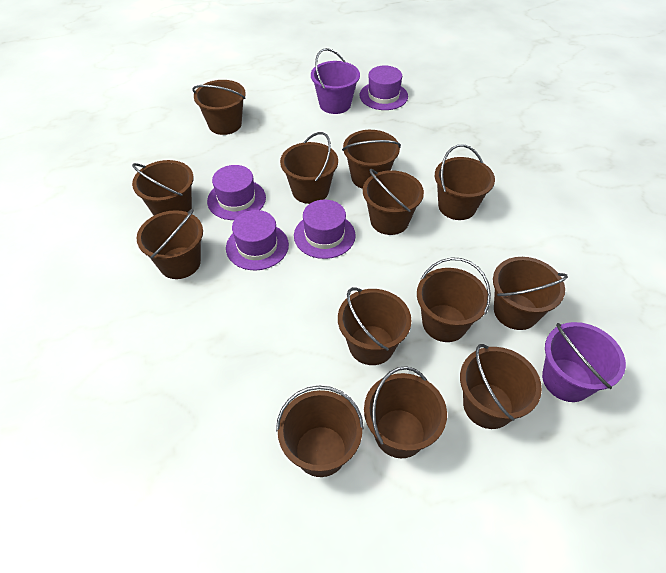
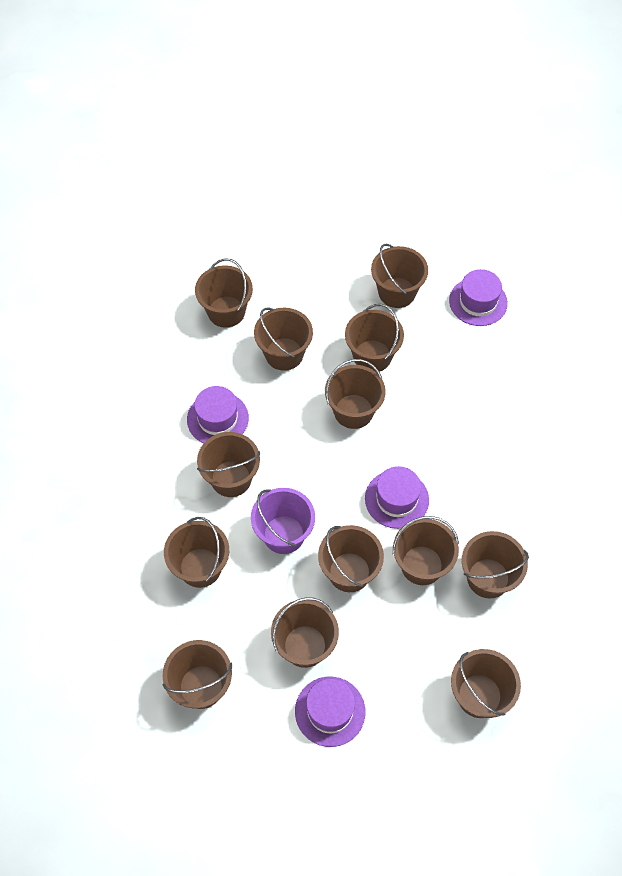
purple bucket: 2 -> 1

